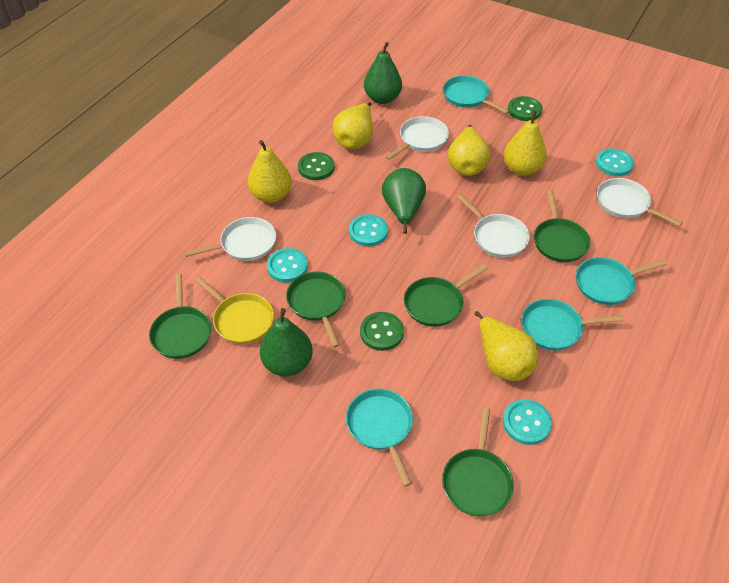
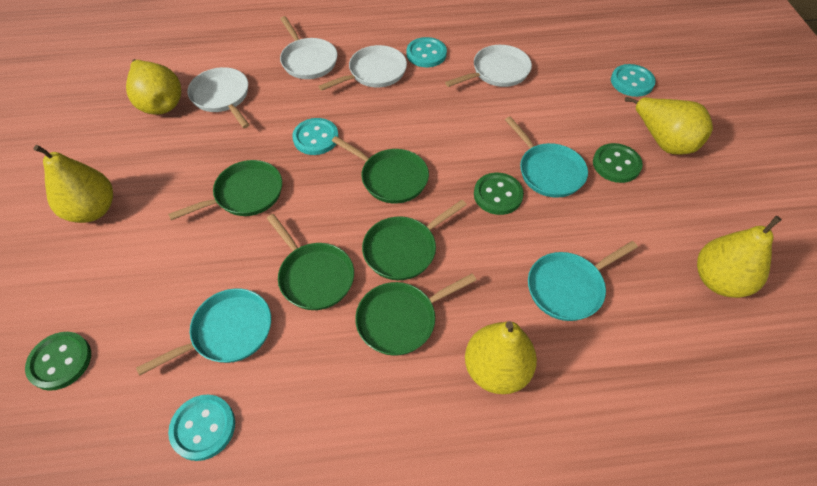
green pear: 3 -> 0
turquoise pan: 4 -> 3
yellow pan: 1 -> 0

